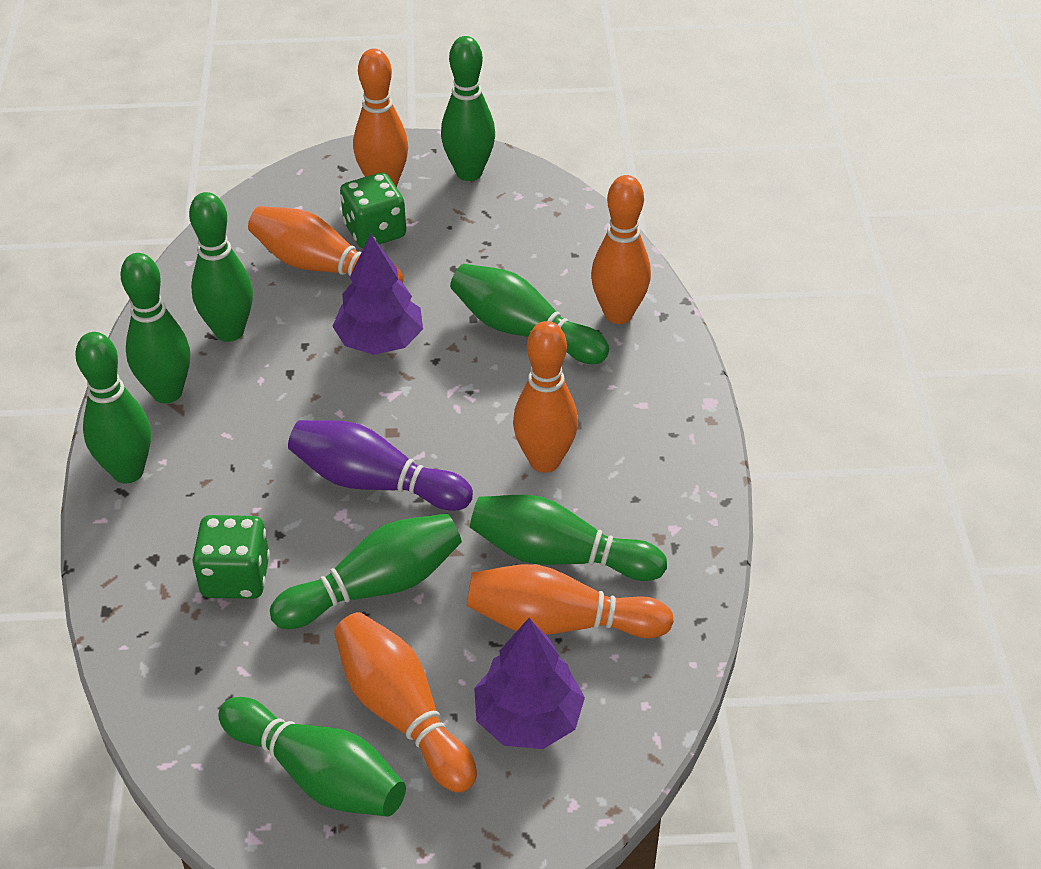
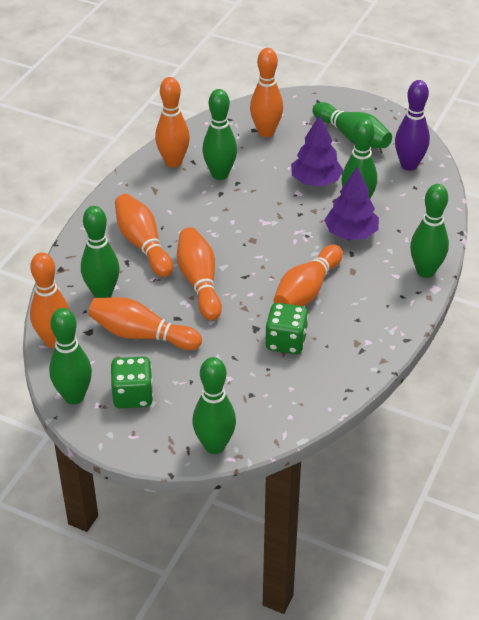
green bowling pin: 8 -> 7
orange bowling pin: 6 -> 7

